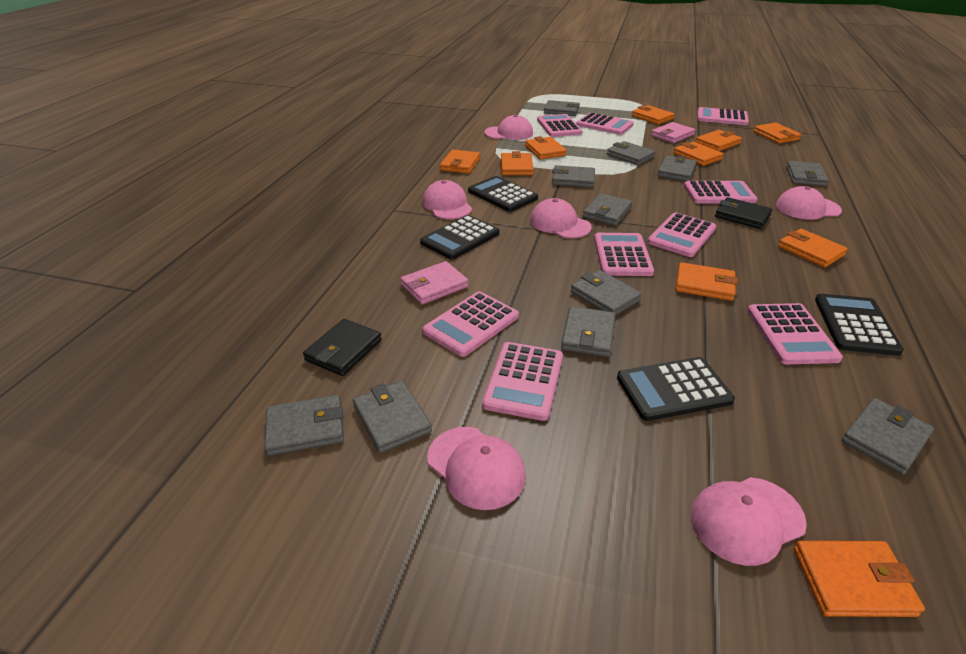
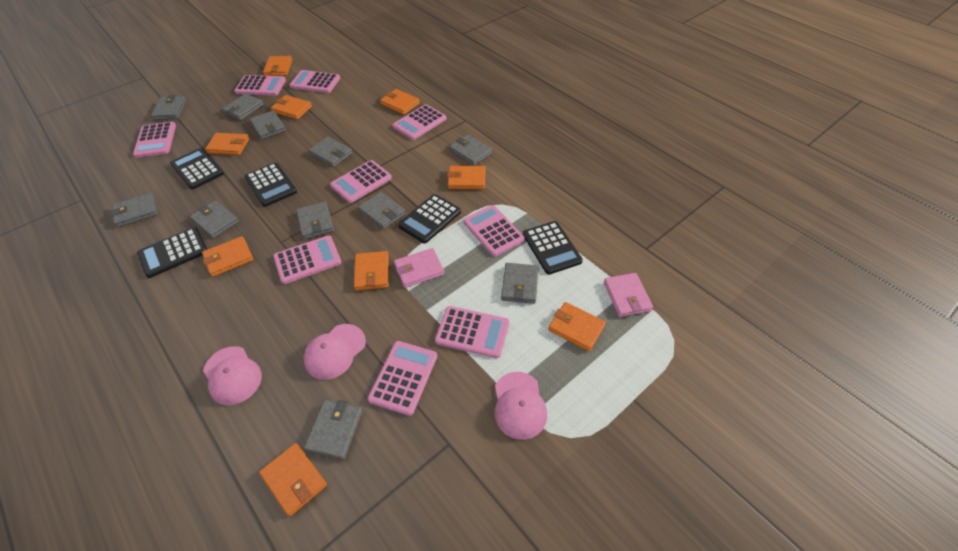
black calculator: 4 -> 5
black wallet: 2 -> 0
orange wallet: 10 -> 9
pink cap: 6 -> 3

